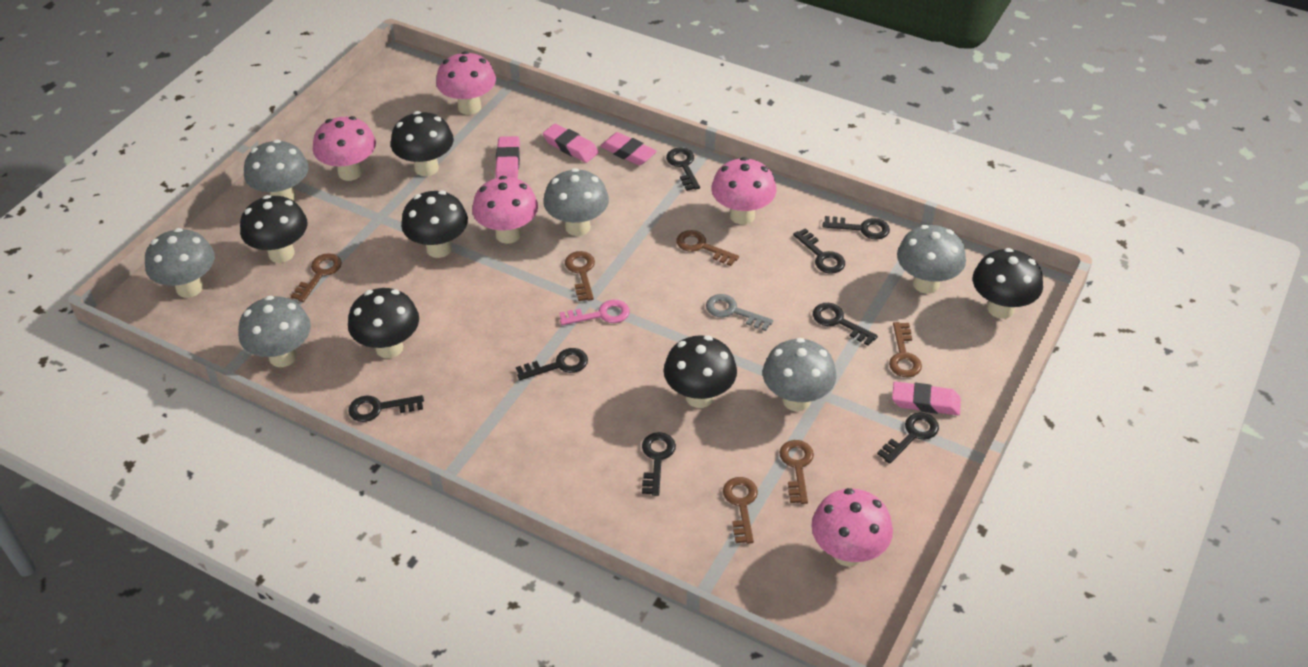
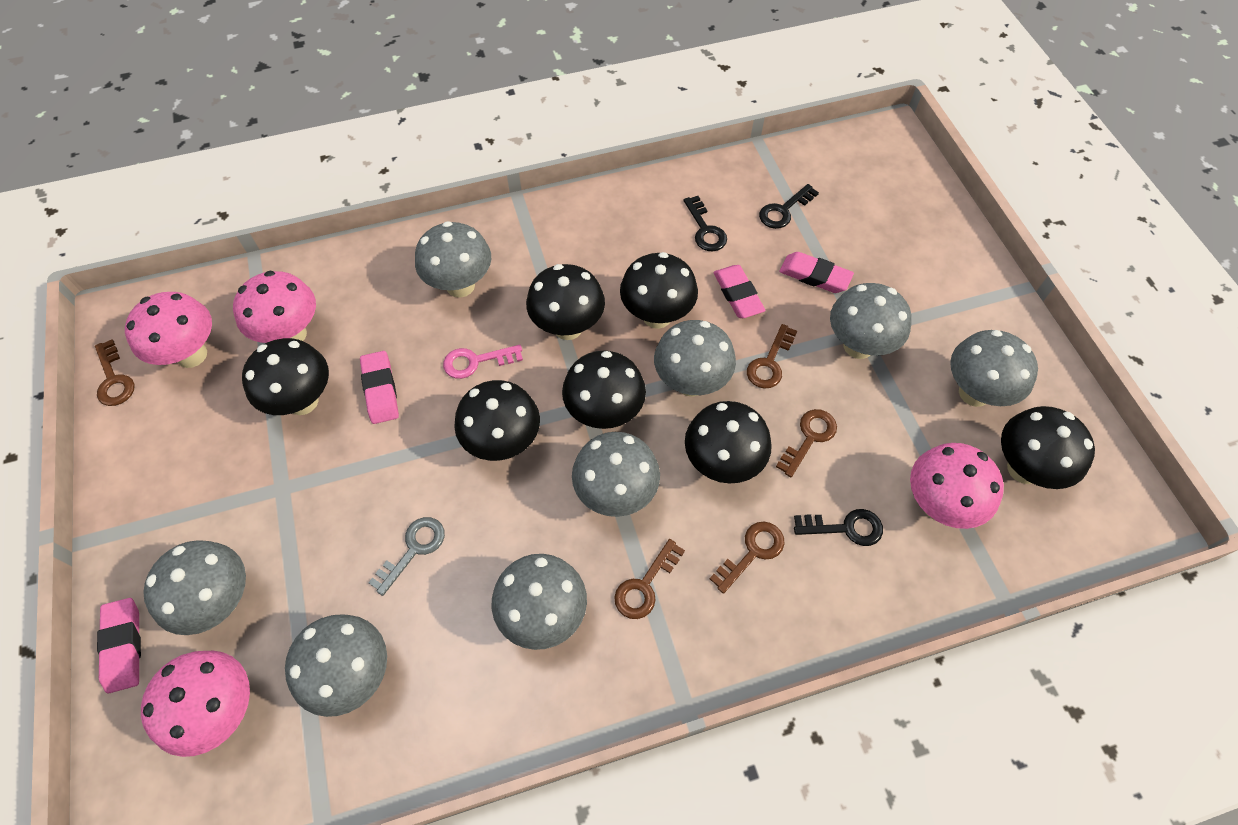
black key: 8 -> 3
black mushroom: 6 -> 7
brown key: 6 -> 5
grey mushroom: 6 -> 8
pink mushroom: 5 -> 4

